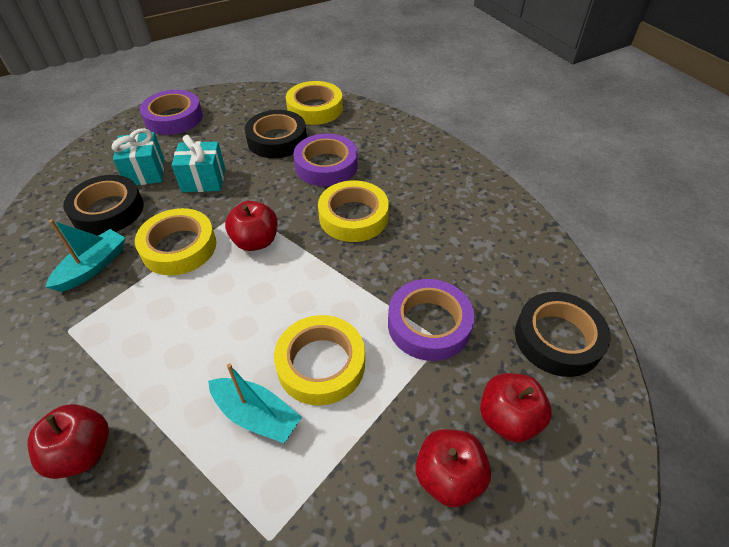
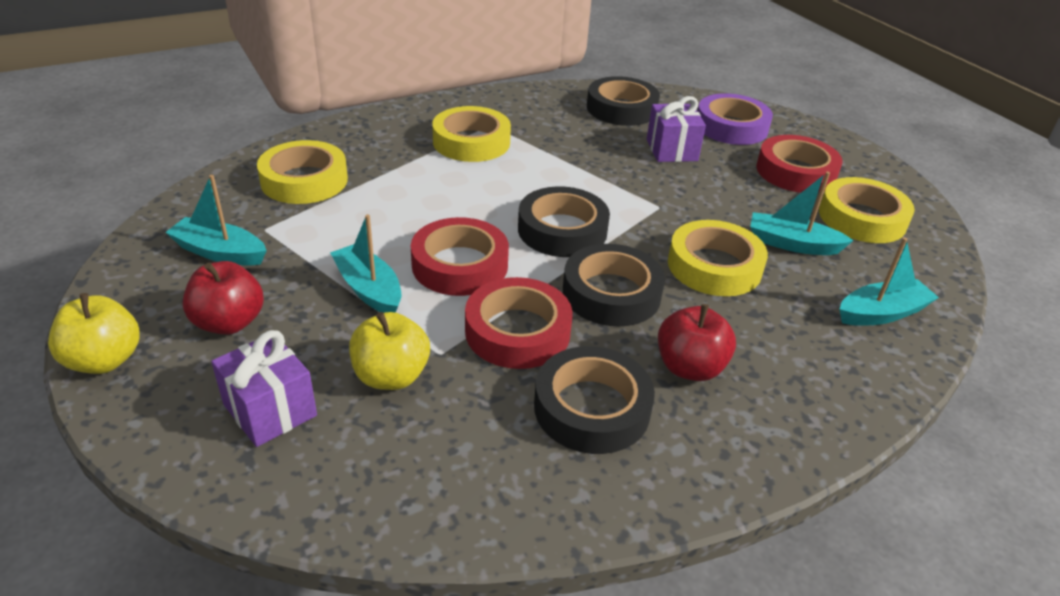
black tape: 3 -> 4
purple gift: 0 -> 2
purple tape: 3 -> 1
red apple: 4 -> 2
red tape: 0 -> 3
turquoise boat: 2 -> 4
turquoise gift: 2 -> 0
yellow apple: 0 -> 2

